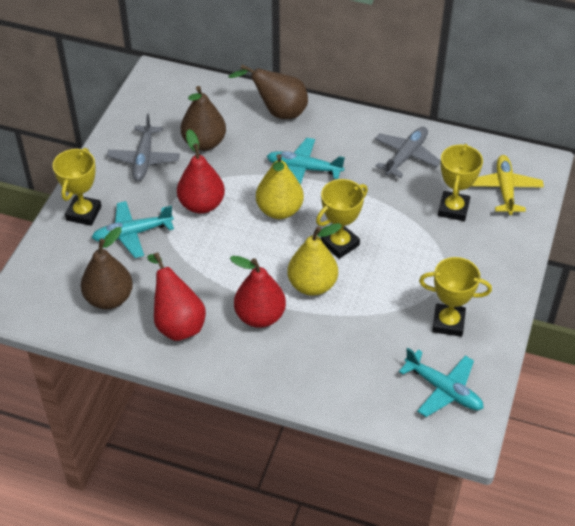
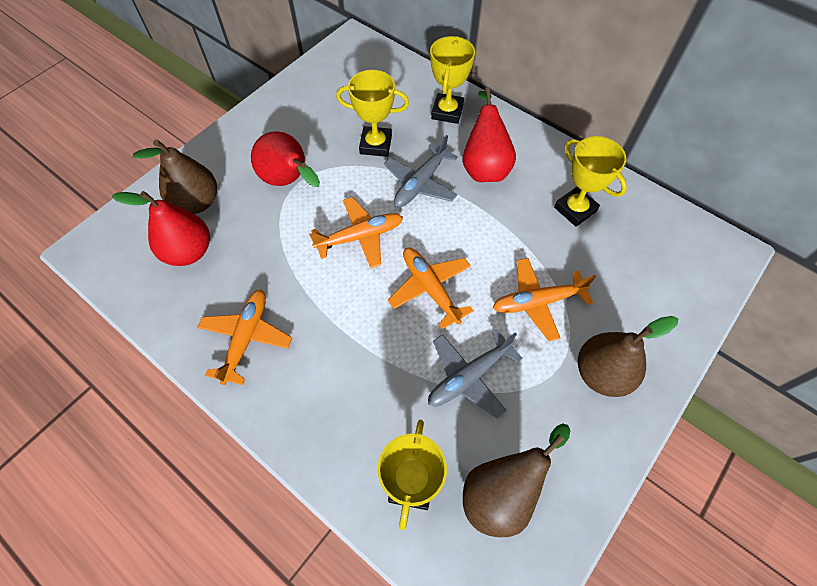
orange plane: 0 -> 4
turquoise plane: 3 -> 0
yellow pear: 2 -> 0
yellow plane: 1 -> 0

